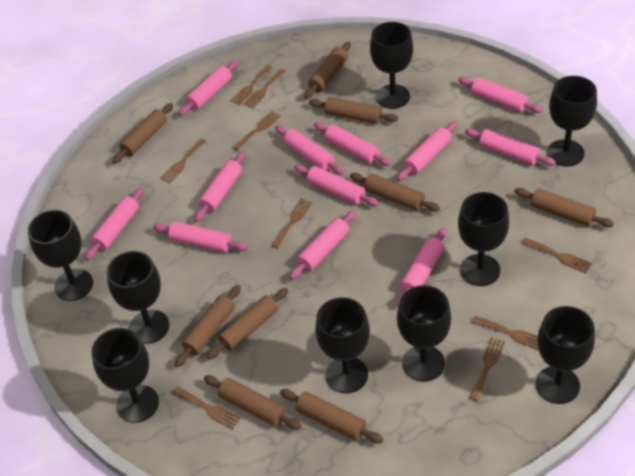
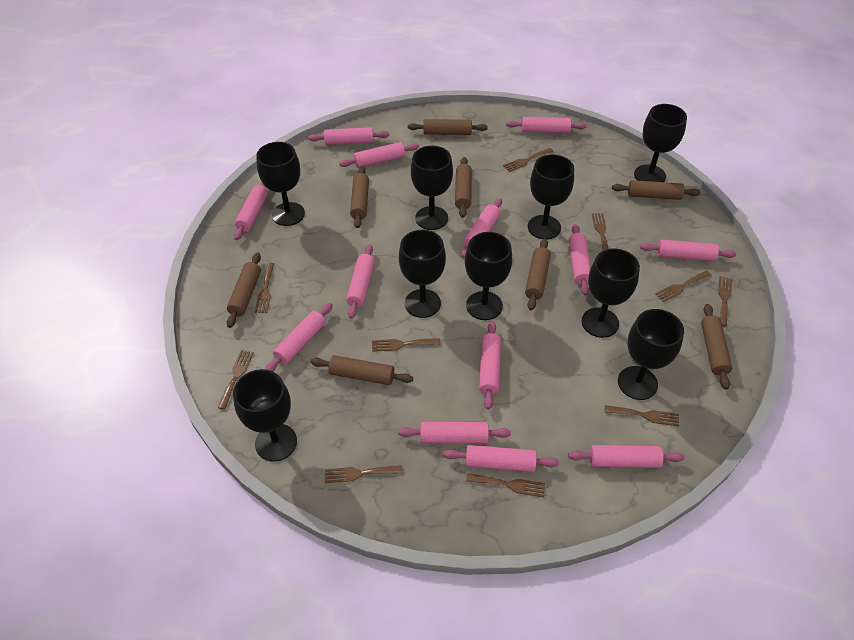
brown fork: 9 -> 10
brown rolling pin: 9 -> 8
pink rolling pin: 12 -> 13

